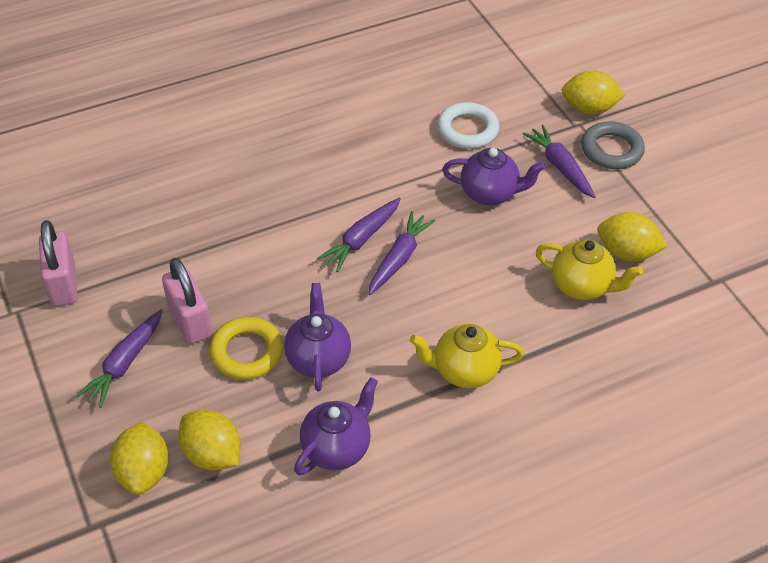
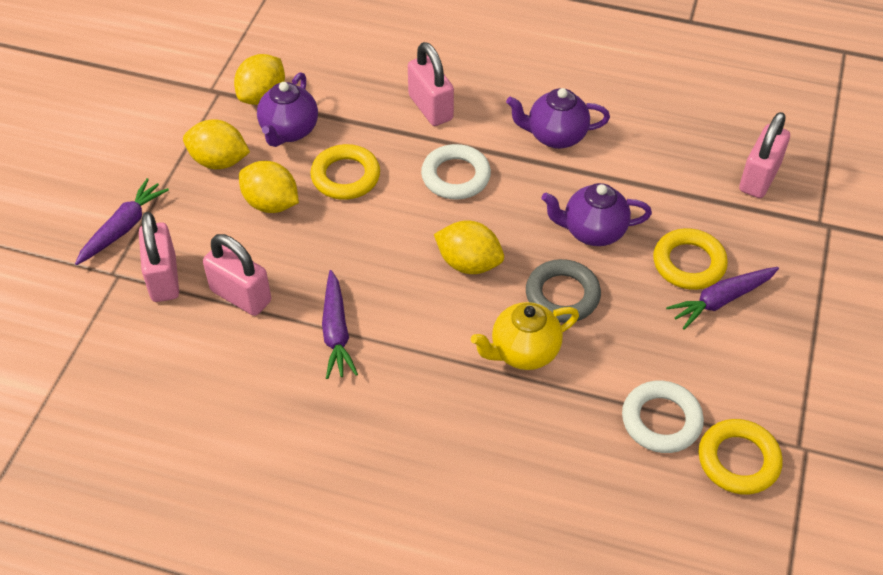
pink padlock: 2 -> 4
purple carrot: 4 -> 3
white ring: 1 -> 2
yellow ring: 1 -> 3
yellow teapot: 2 -> 1

